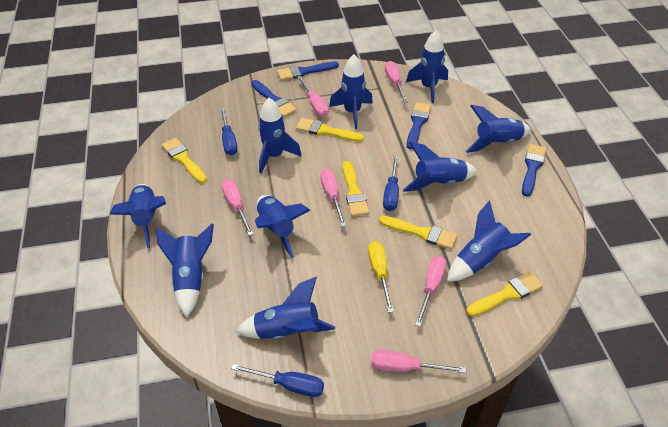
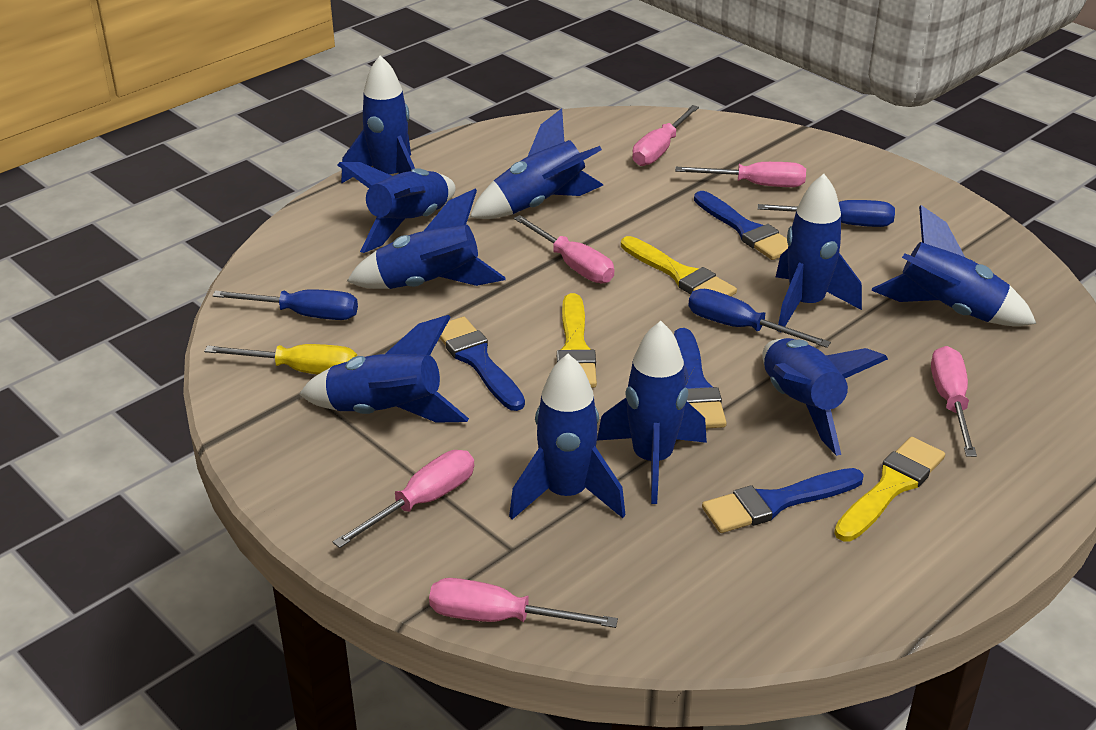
yellow brush: 5 -> 3

